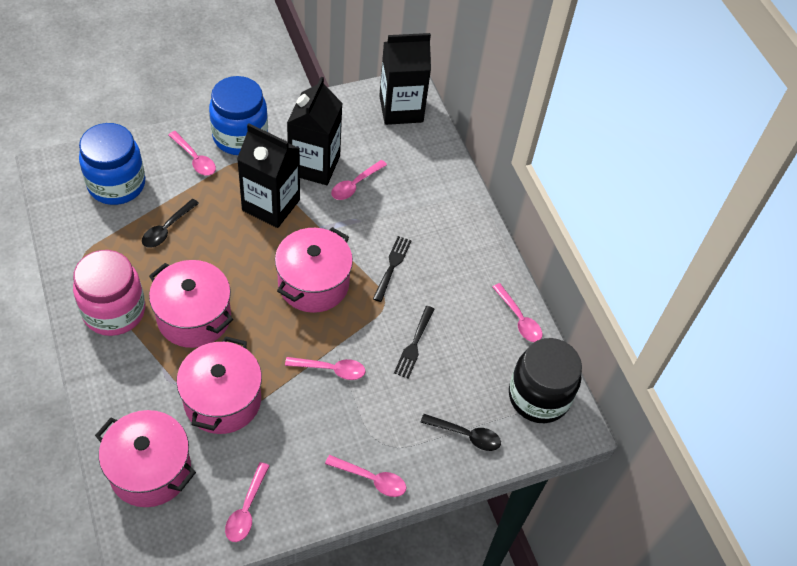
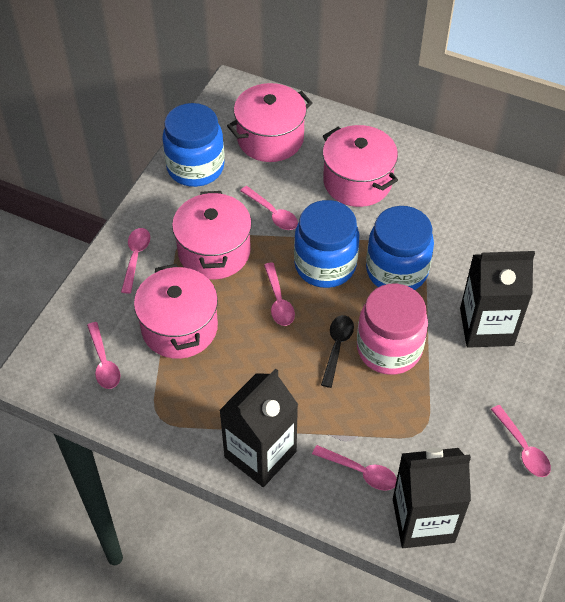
black fork: 2 -> 0
black jar: 1 -> 0
black spoon: 2 -> 1
blue jar: 2 -> 3

